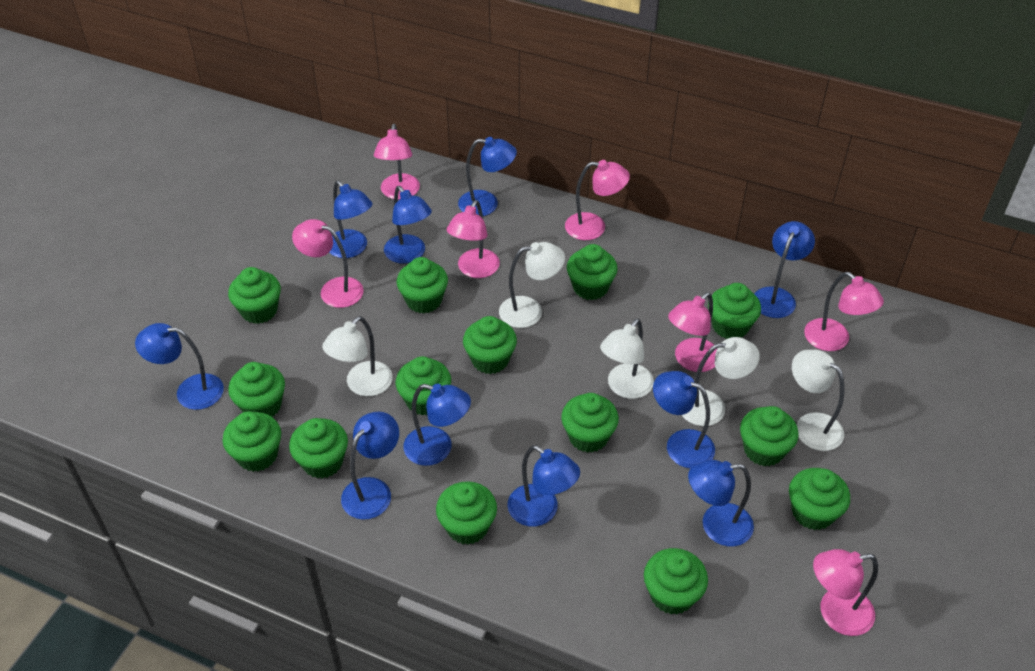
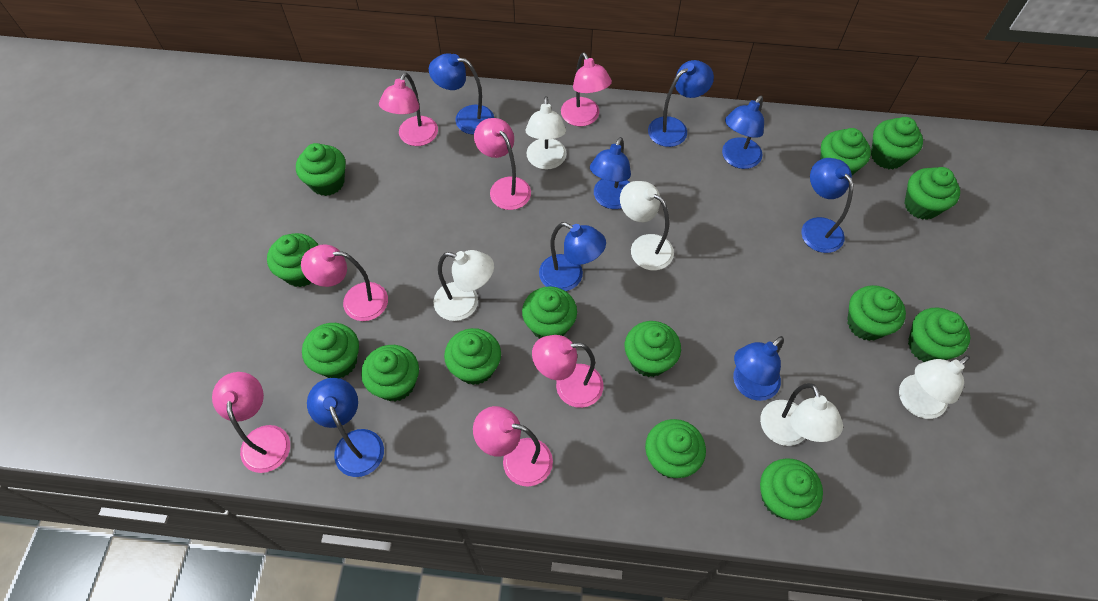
blue lamp: 10 -> 8

